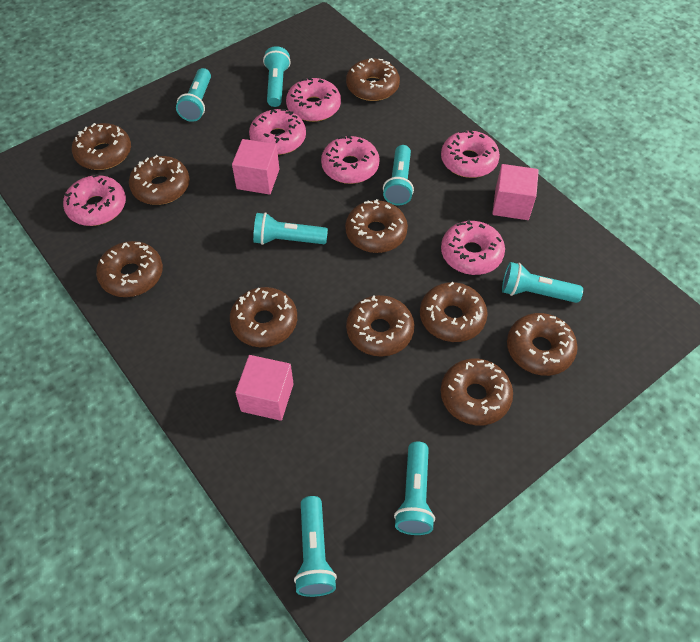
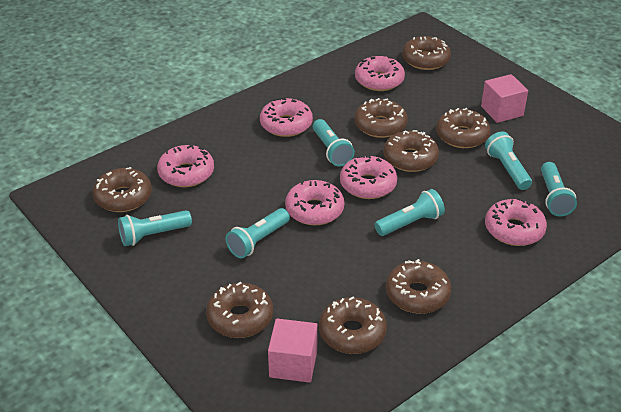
brown donut: 10 -> 8
pink cube: 3 -> 2
turquoise flashlight: 7 -> 6

